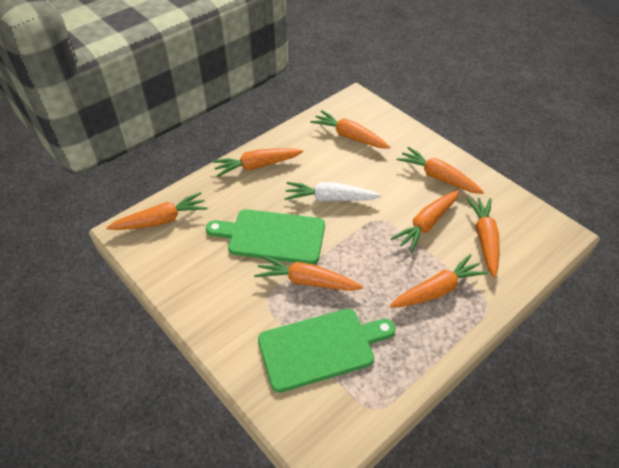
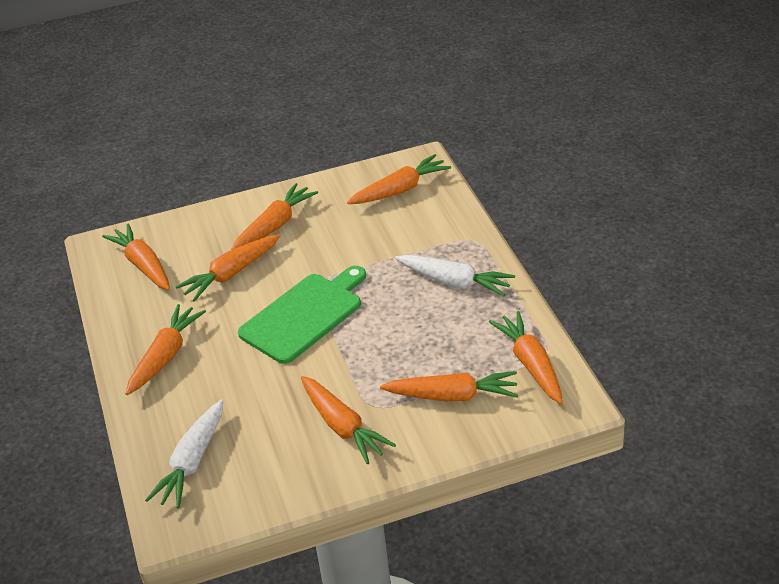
green cutting board: 2 -> 1
white carrot: 1 -> 2

